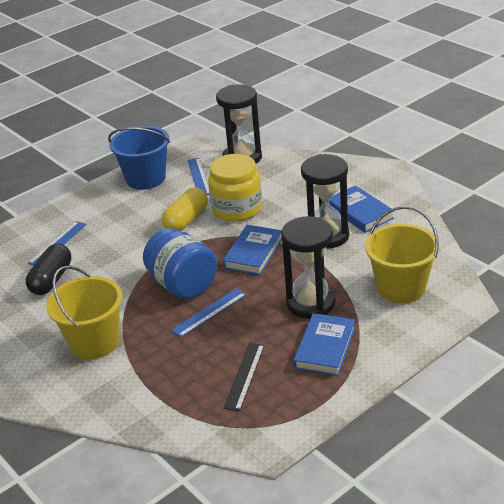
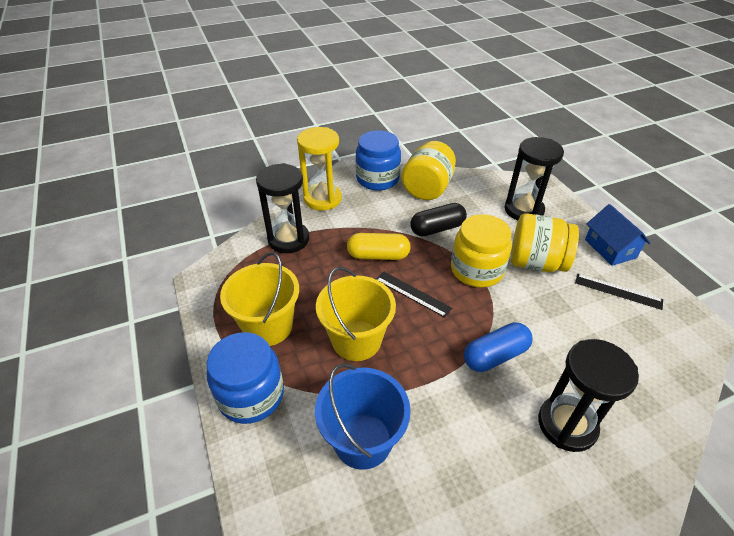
black ruler: 1 -> 2
blue book: 3 -> 0
blue capsule: 0 -> 1
blue house: 0 -> 1
blue jar: 1 -> 2
blue ruler: 3 -> 0
yellow hourglass: 0 -> 1
yellow jar: 1 -> 3

